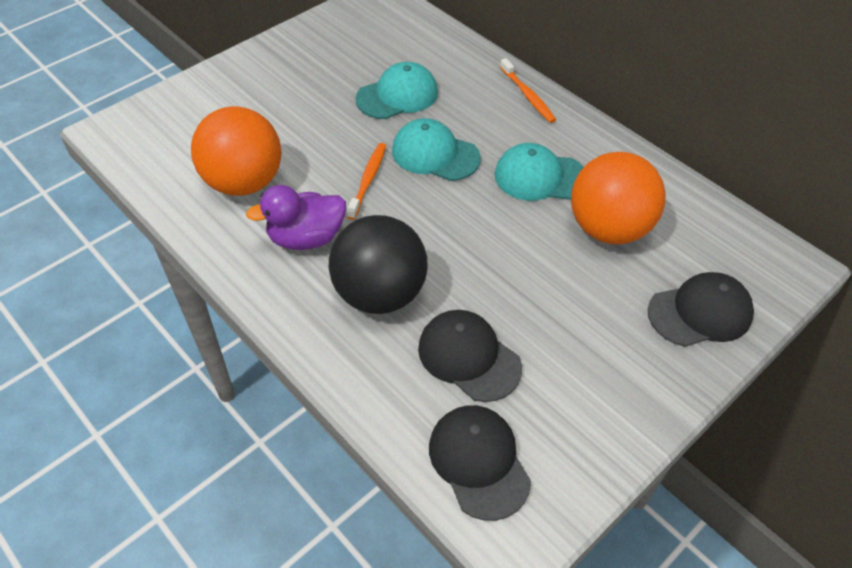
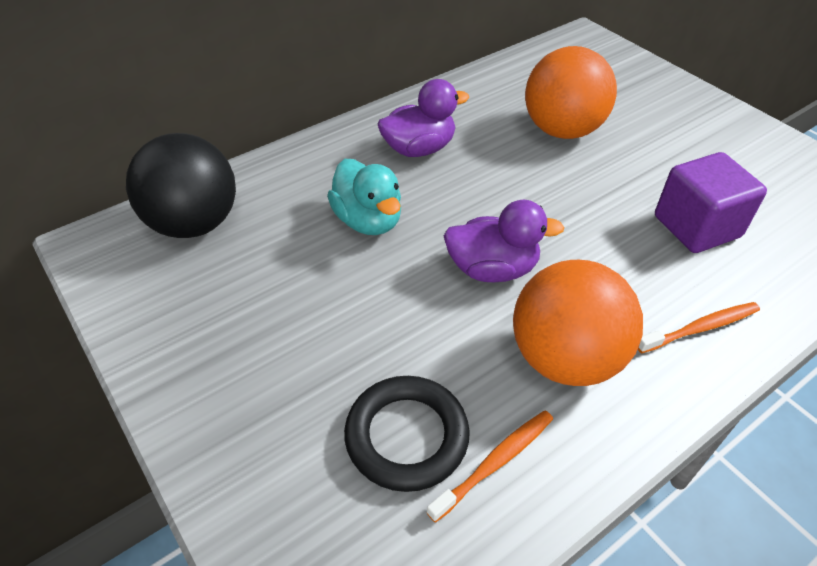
black cap: 3 -> 0
black ring: 0 -> 1
purple cube: 0 -> 1
purple duck: 1 -> 2
turquoise cap: 3 -> 0
turquoise duck: 0 -> 1

